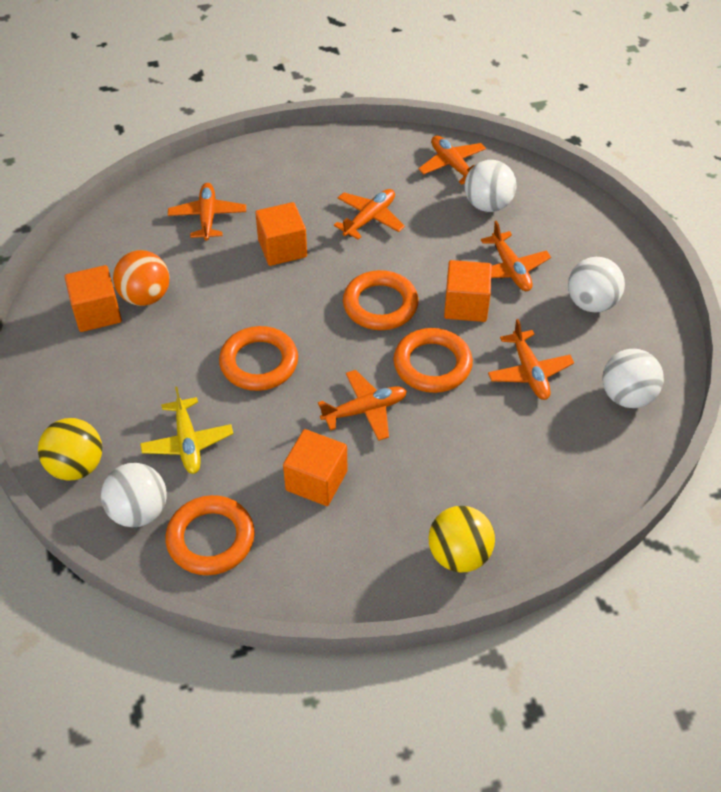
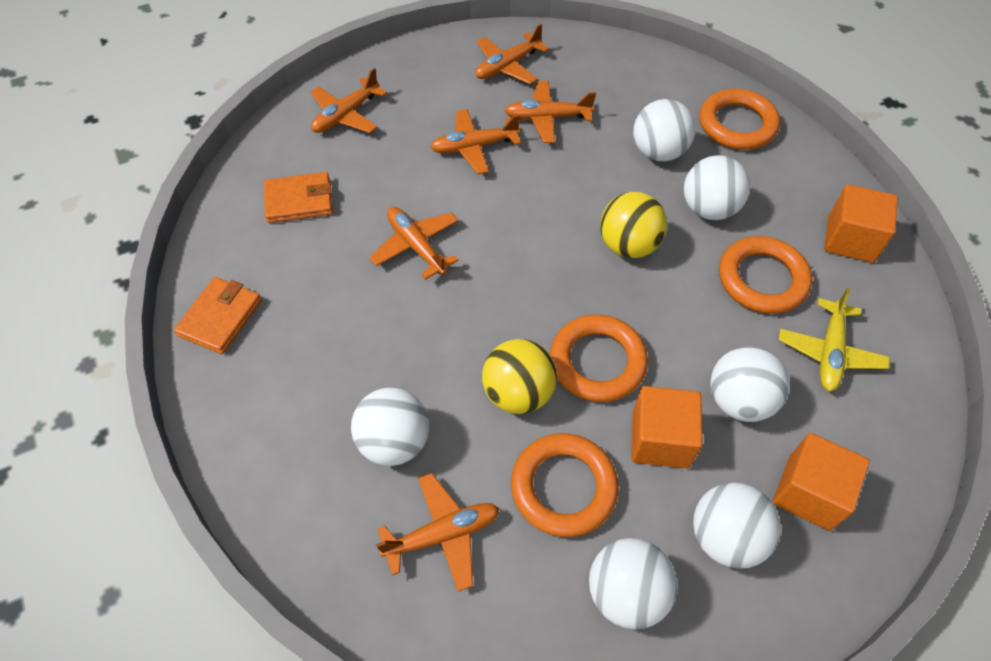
orange ball: 1 -> 0
orange cube: 4 -> 3
orange wallet: 0 -> 2
white ball: 4 -> 6

